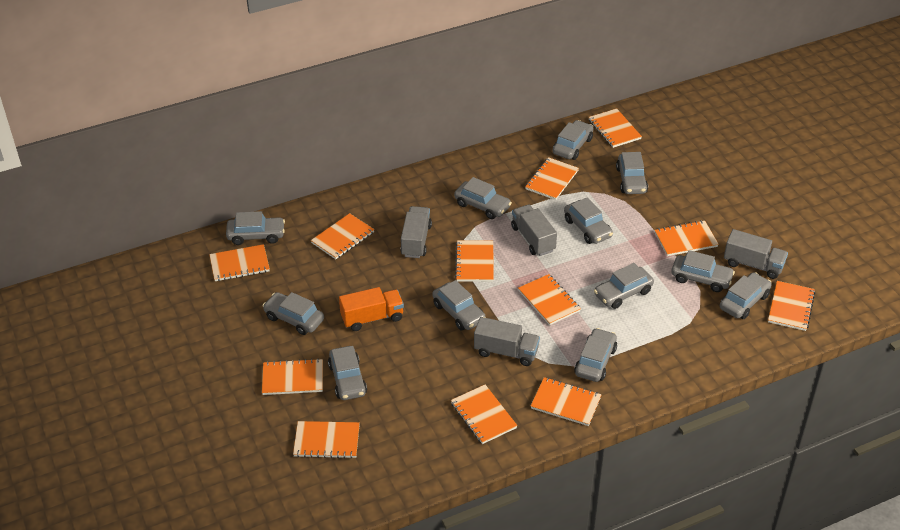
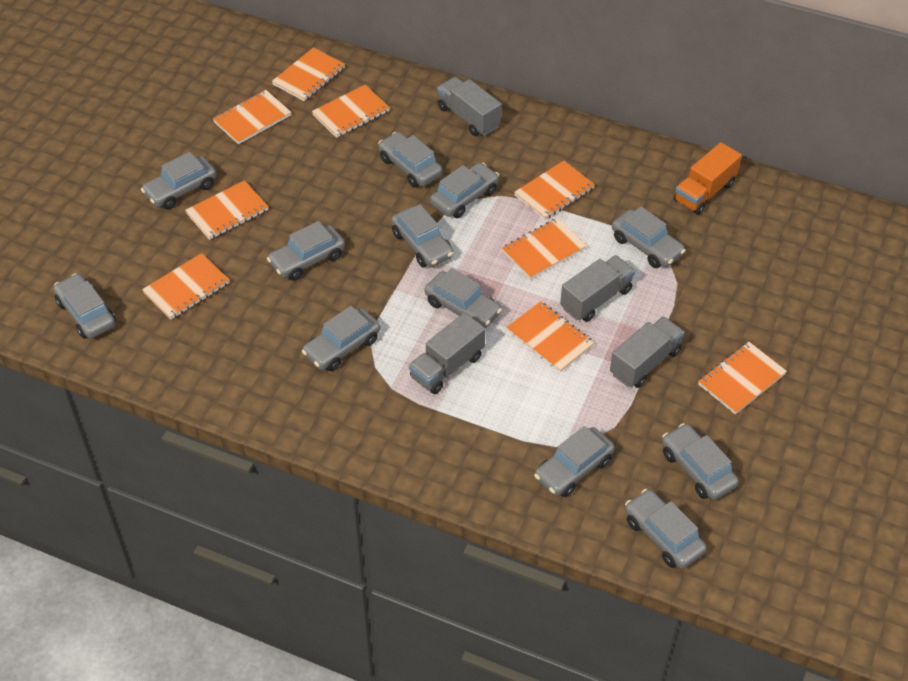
orange notebook: 12 -> 9

